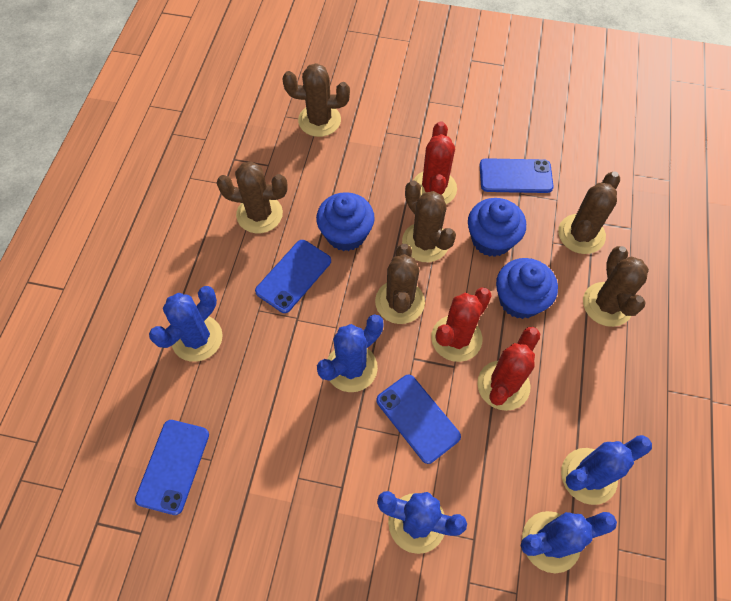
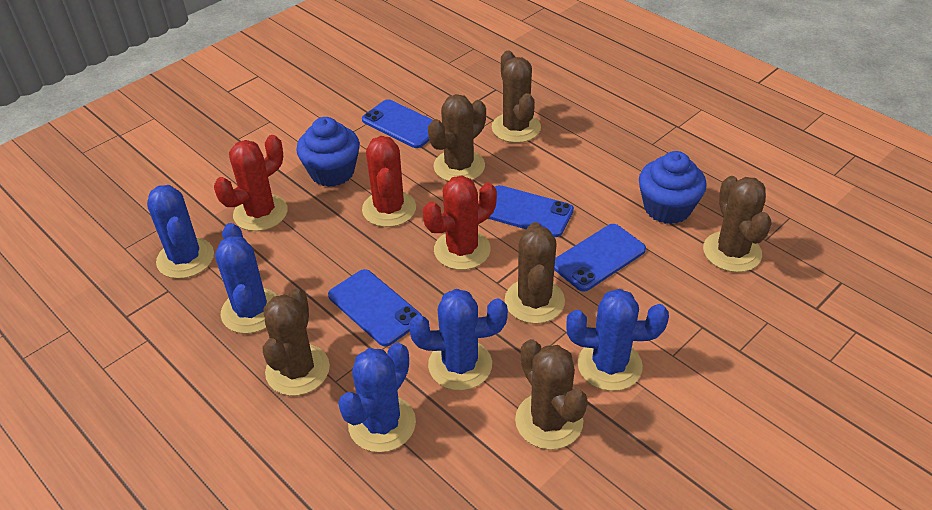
blue cupcake: 3 -> 2

